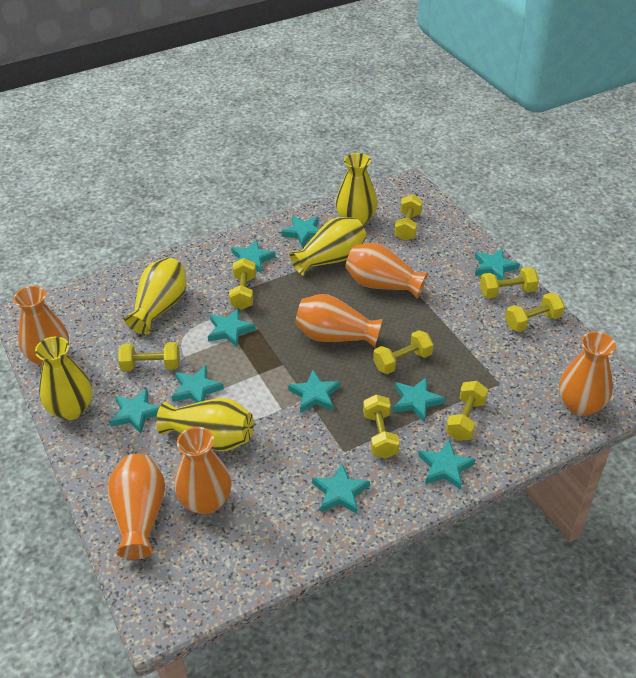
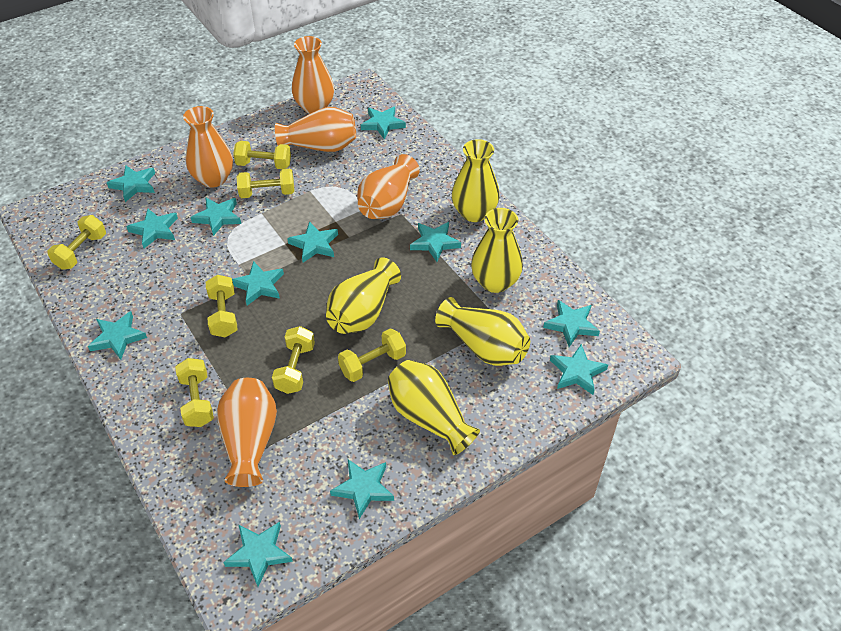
orange vase: 6 -> 5
turquoise star: 10 -> 12
yellow dumbbell: 8 -> 7

